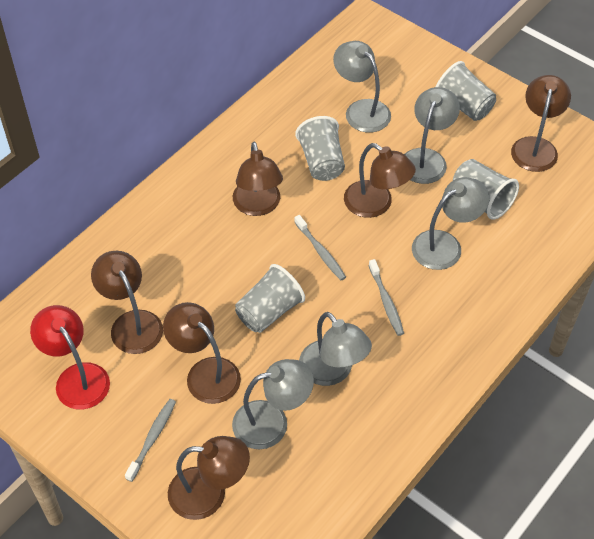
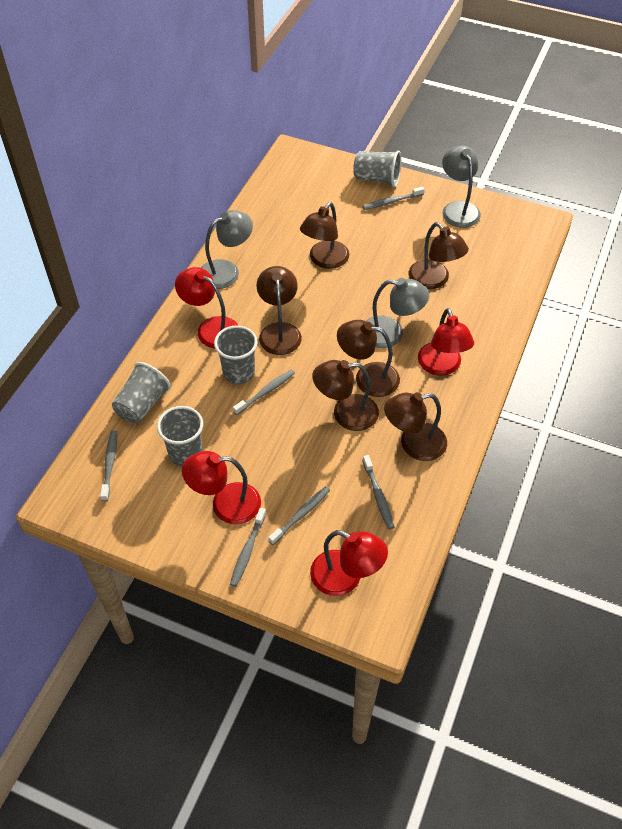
grey lamp: 5 -> 3
grey toothbrush: 3 -> 6
red lamp: 1 -> 4

